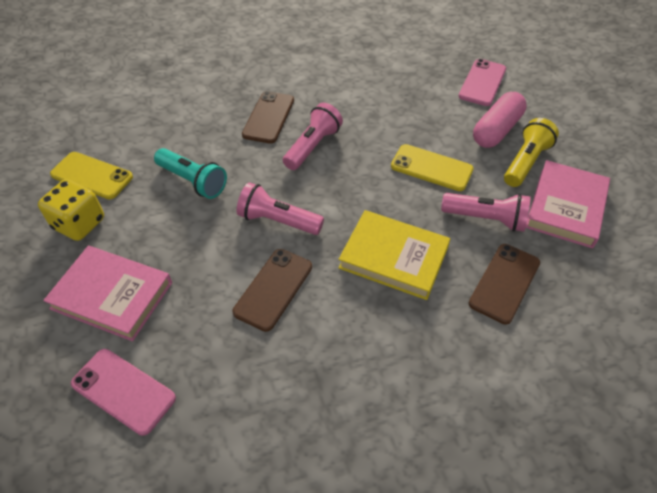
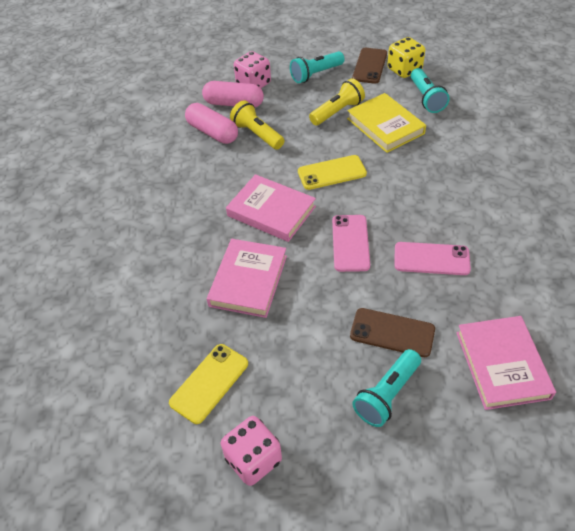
brown phone: 3 -> 2
pink book: 2 -> 3
pink capsule: 1 -> 2
pink dice: 0 -> 2
pink flashlight: 3 -> 0
turquoise flashlight: 1 -> 3
yellow flashlight: 1 -> 2

